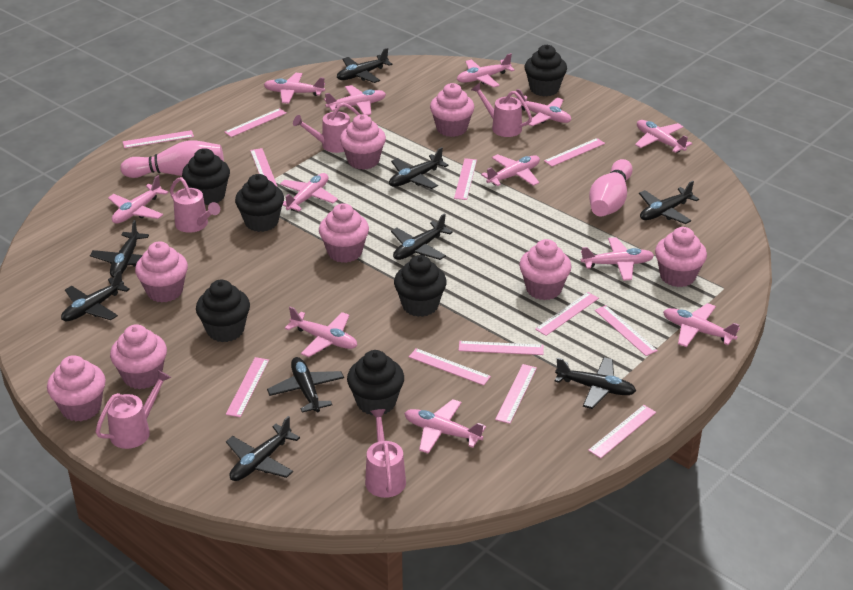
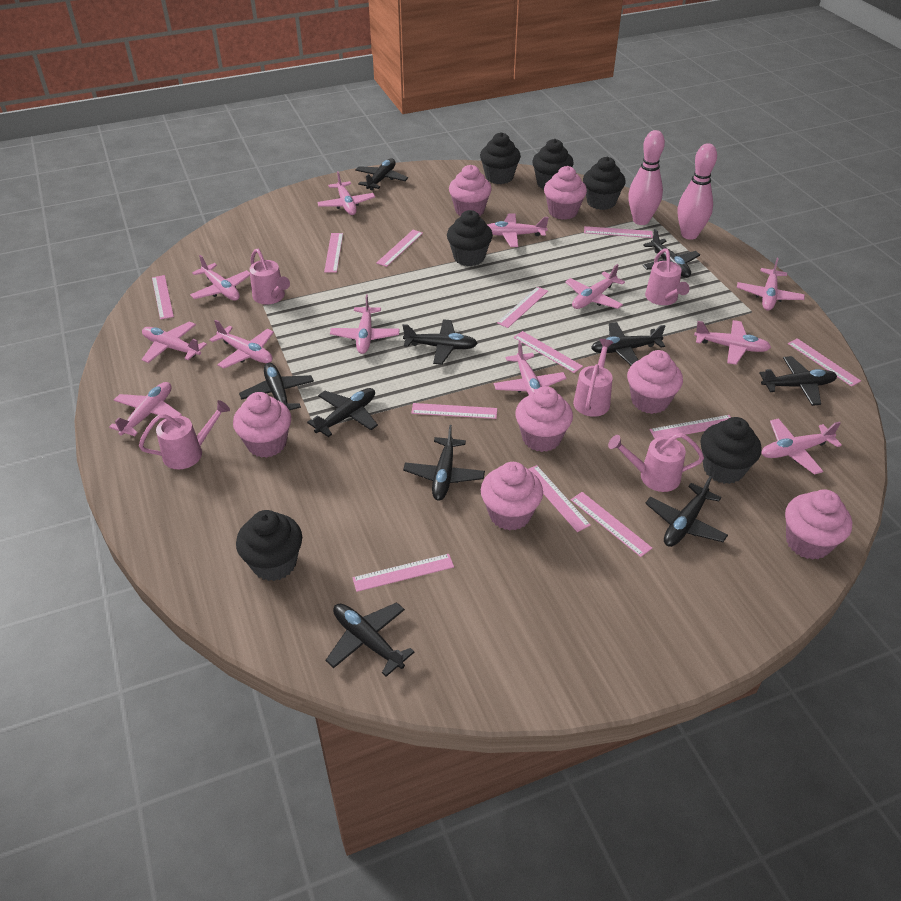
black plane: 9 -> 10
pink cupcake: 8 -> 7

